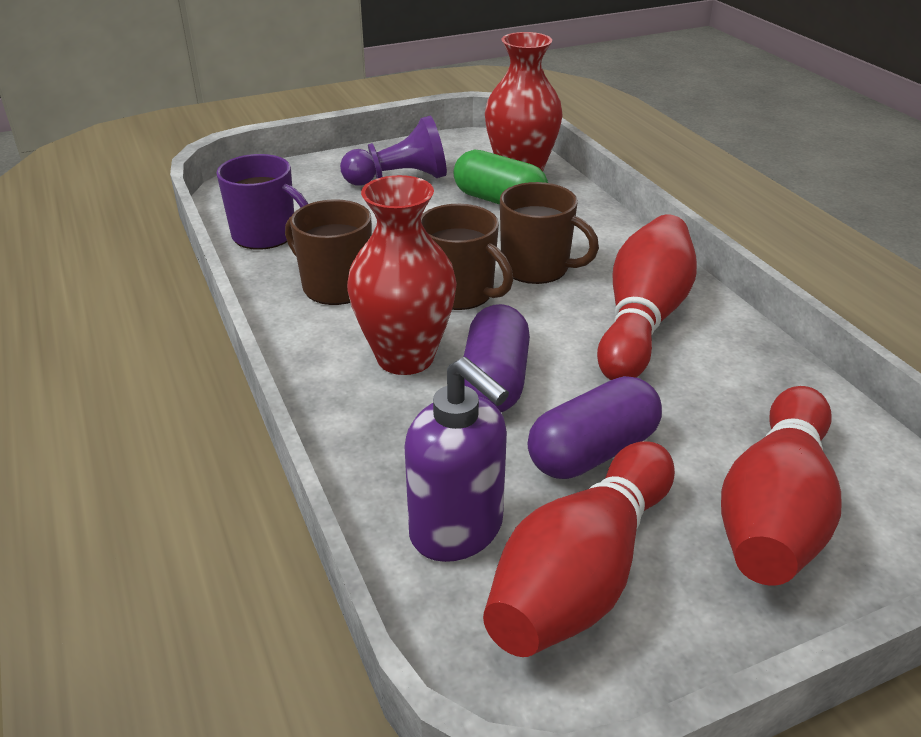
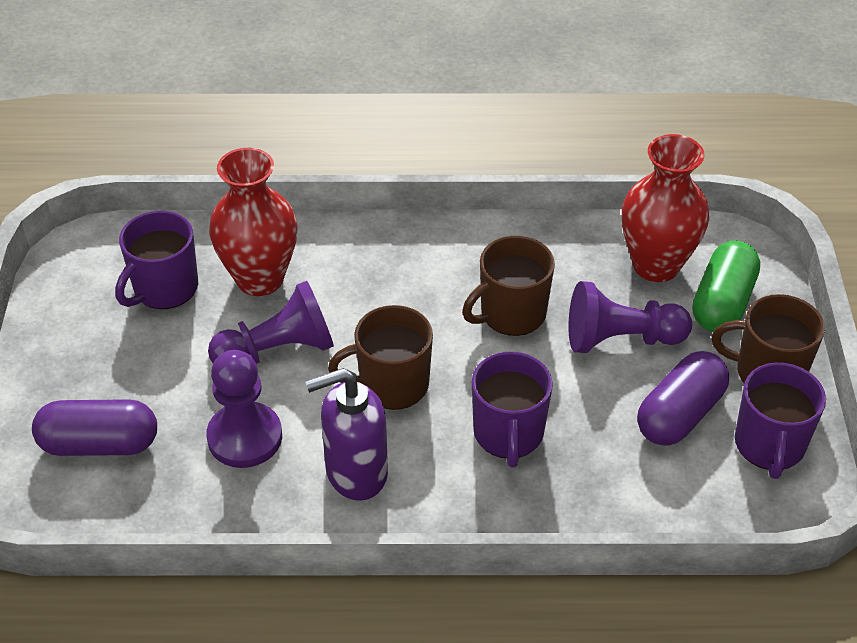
purple mug: 1 -> 3
purple pawn: 1 -> 3
red bowling pin: 3 -> 0

